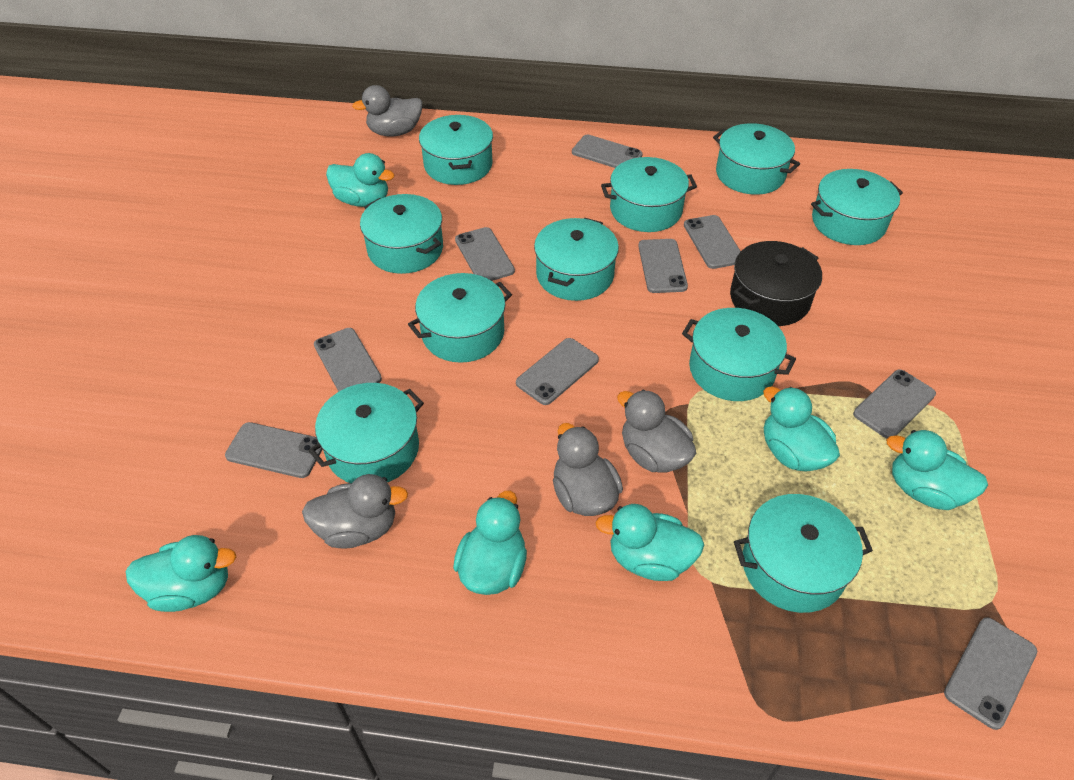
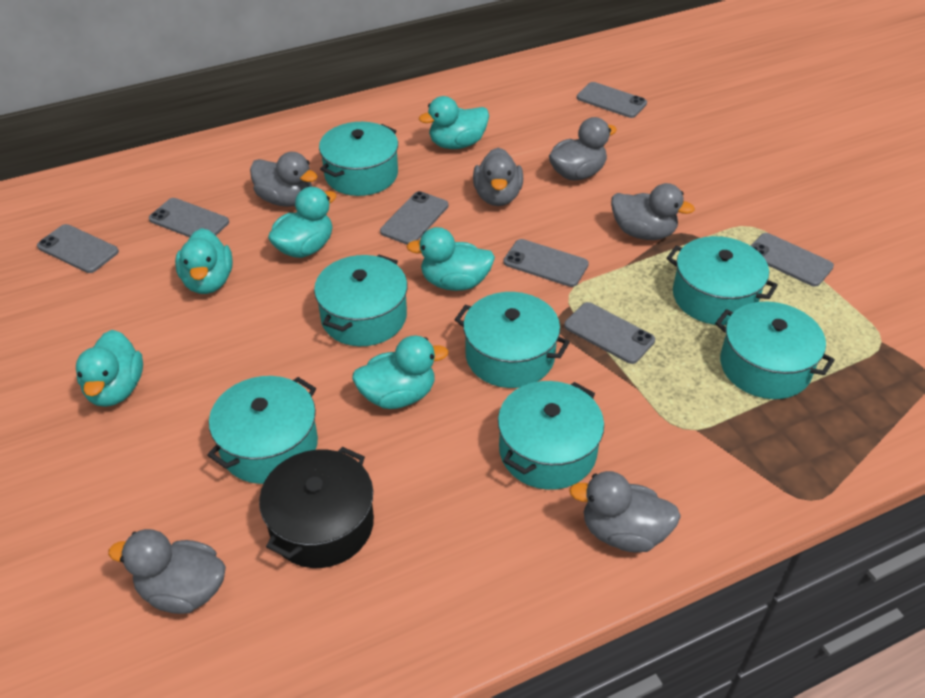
grey duck: 4 -> 6
grey phone: 9 -> 7
turquoise pot: 10 -> 7

